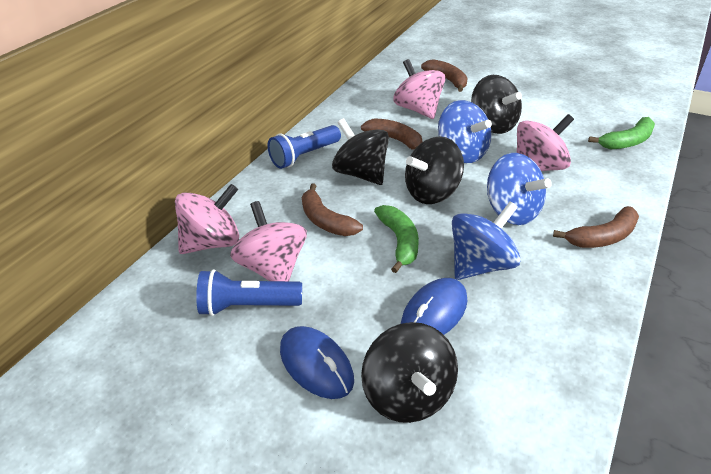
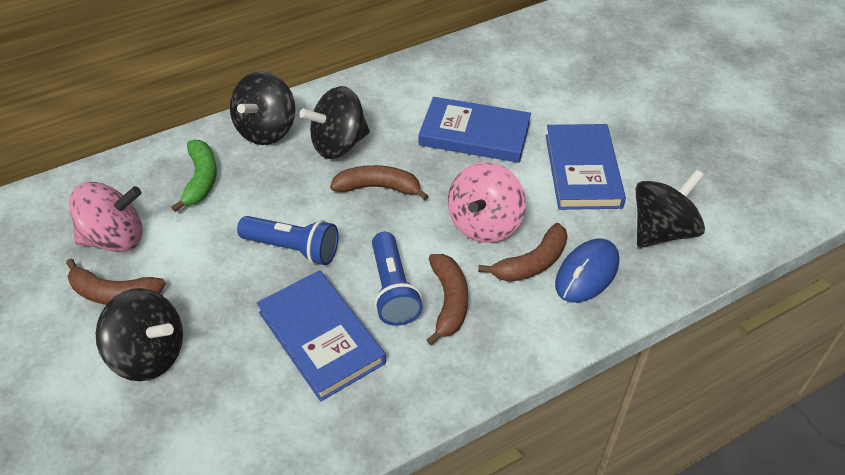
blue book: 0 -> 3
blue mouse: 2 -> 1
blue spinning top: 3 -> 0
green banana: 2 -> 1
pink spinning top: 4 -> 2

